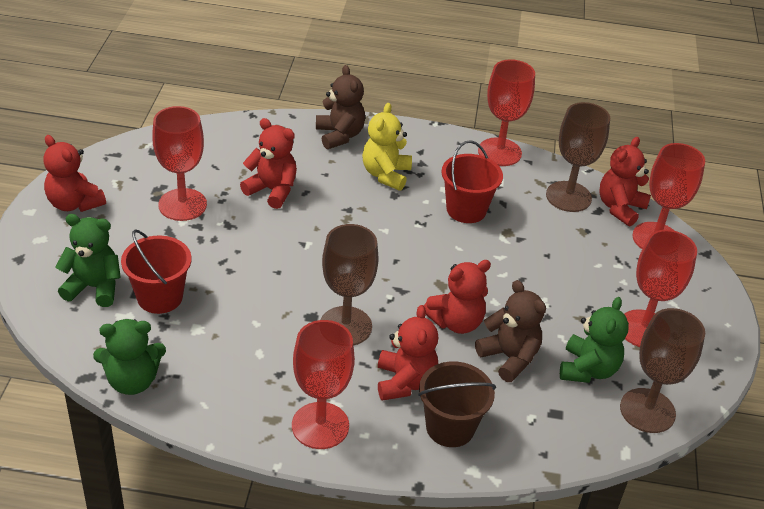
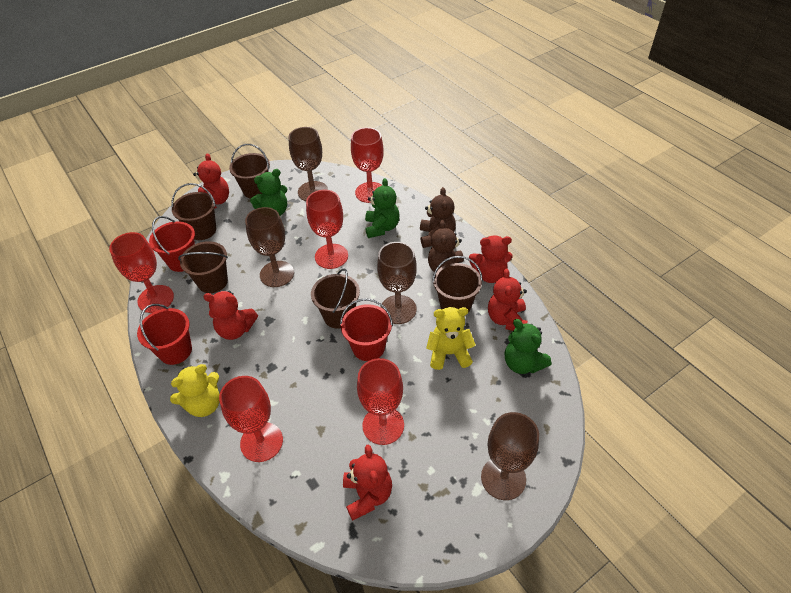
brown bucket: 1 -> 5
brown goblet: 3 -> 4
red bucket: 2 -> 3
yellow teddy bear: 1 -> 2

